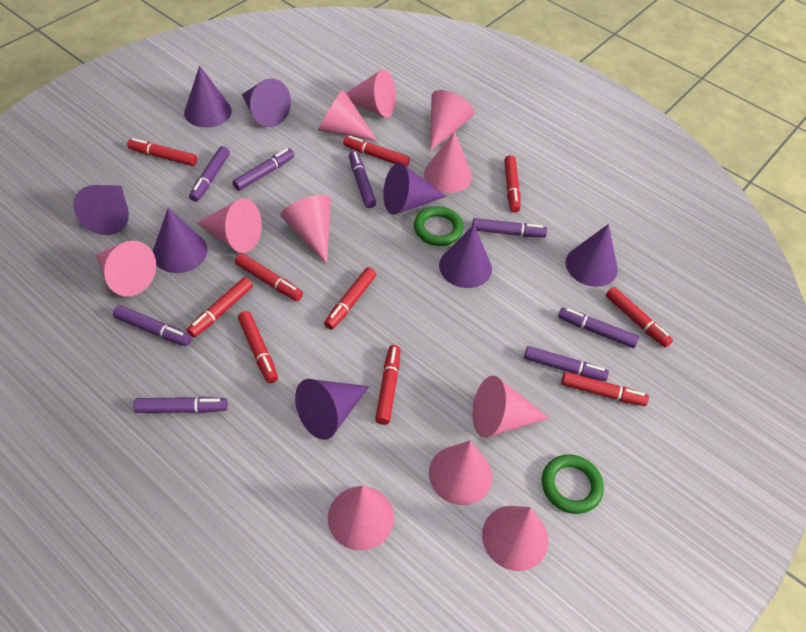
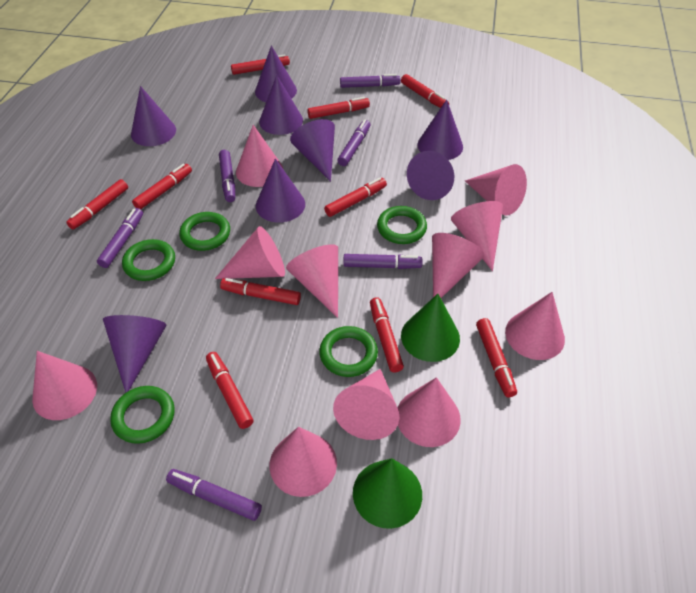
green cone: 0 -> 2
green ring: 2 -> 5
purple marker: 8 -> 6

